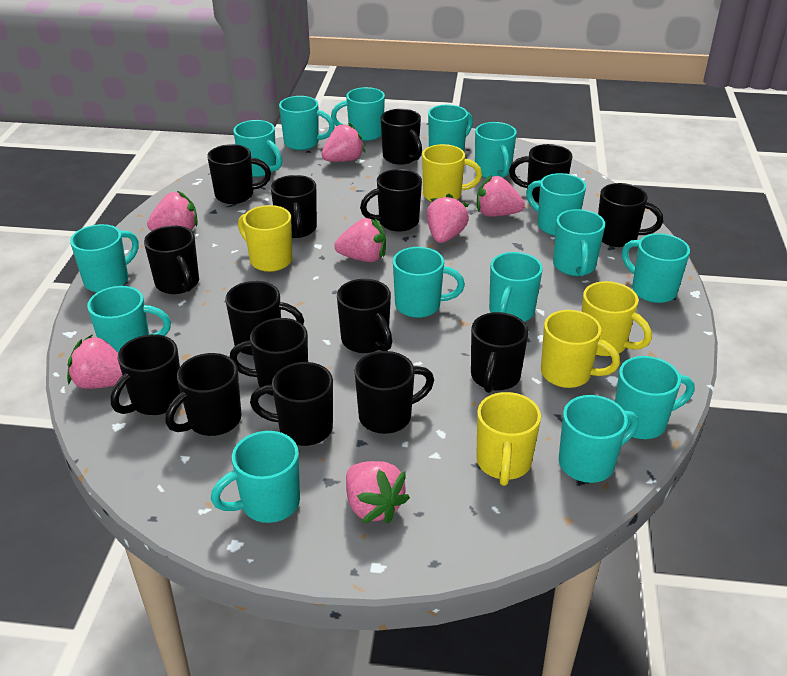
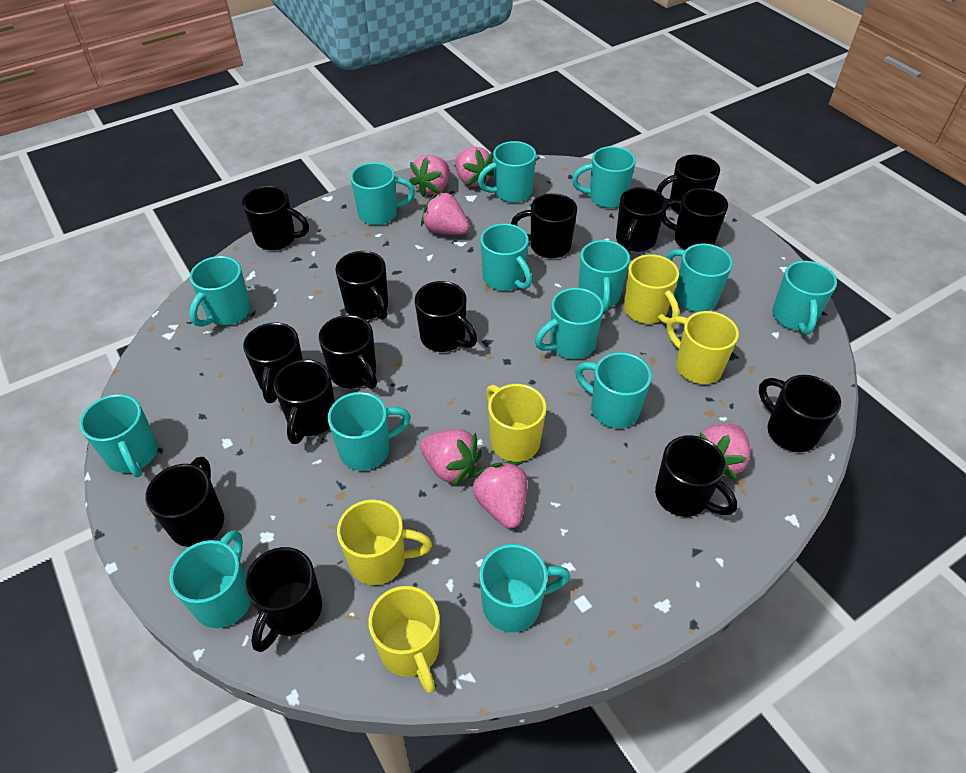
black mug: 15 -> 14
pink strawberry: 7 -> 6
turquoise mug: 15 -> 14

